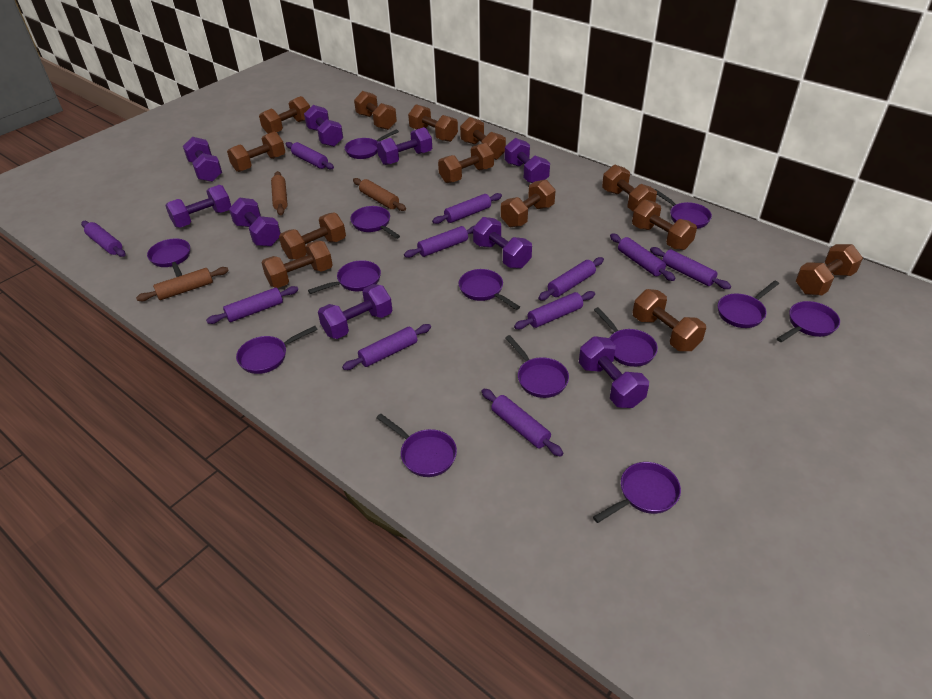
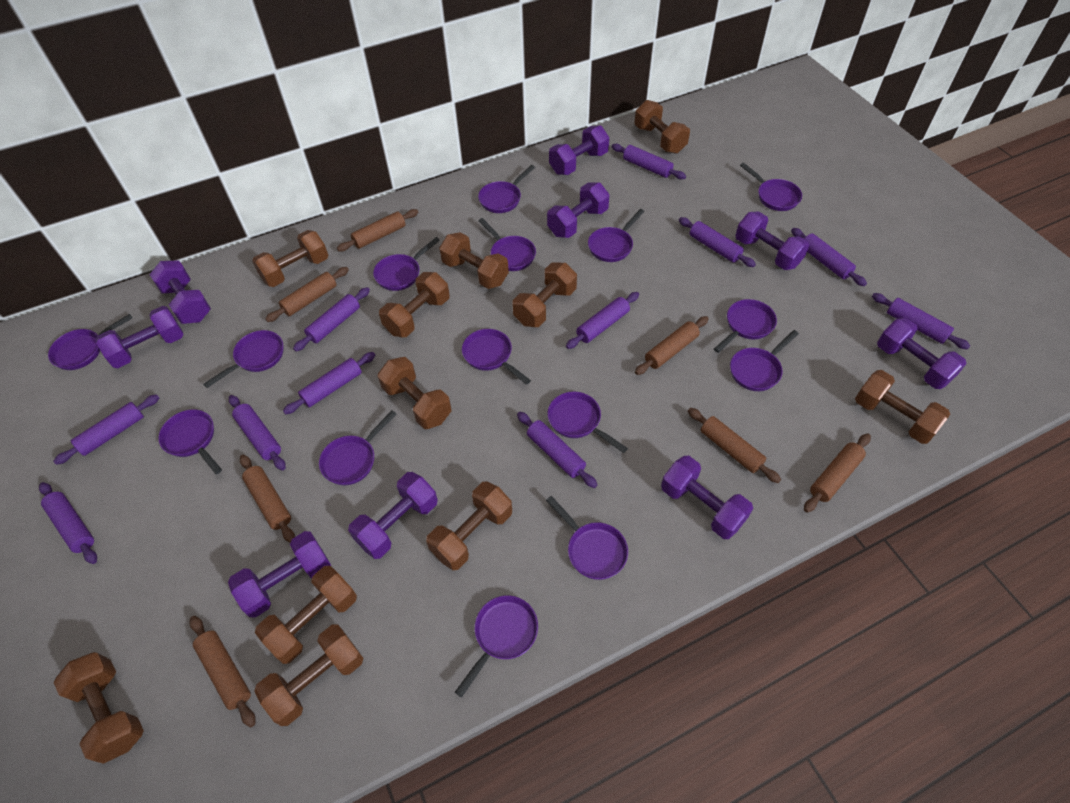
brown dumbbell: 13 -> 11
brown rolling pin: 3 -> 7
purple pan: 13 -> 15

